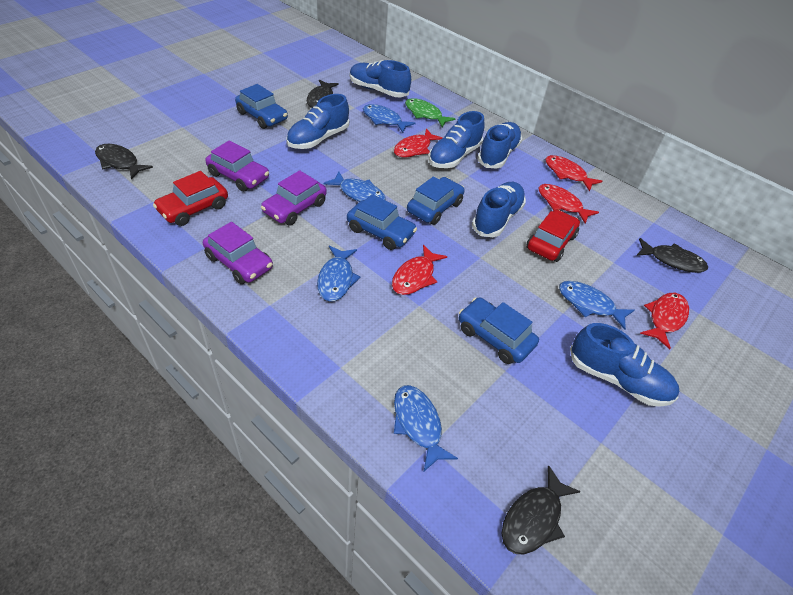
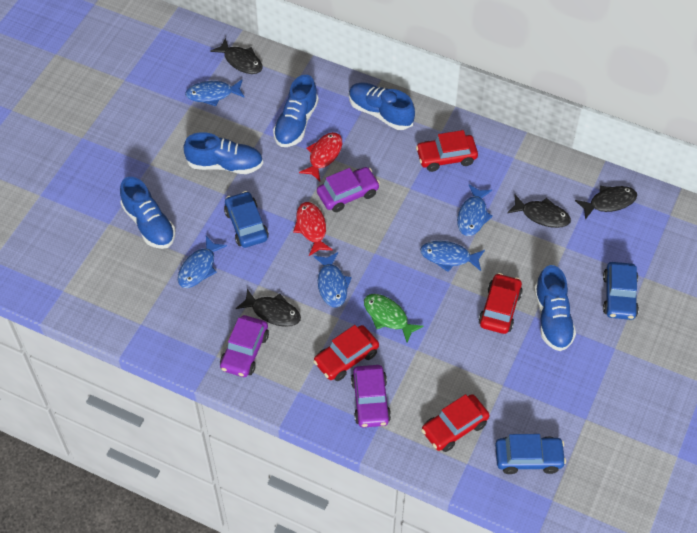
blue car: 4 -> 3
blue shoe: 6 -> 5
red car: 2 -> 4
red fish: 5 -> 2

